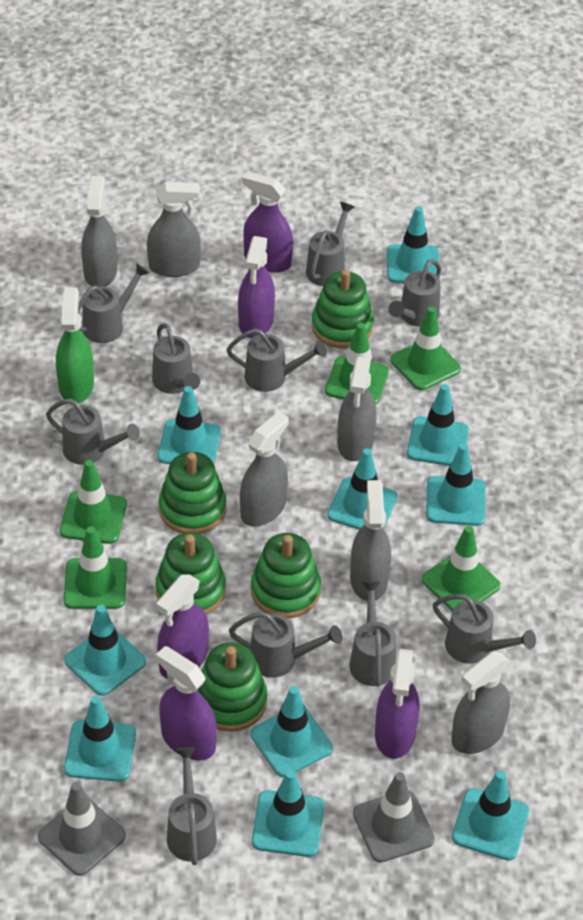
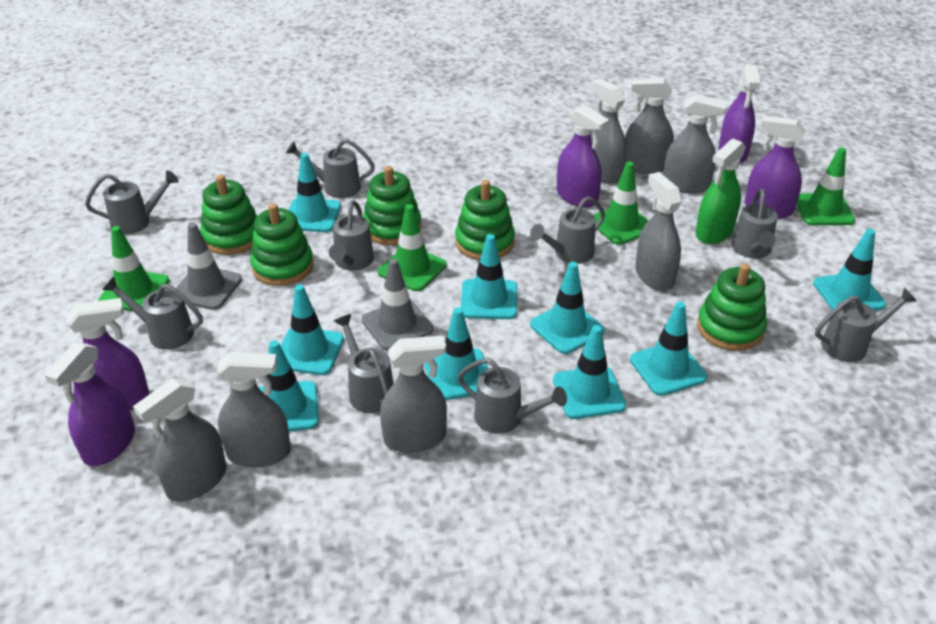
green traffic cone: 5 -> 4
grey spray bottle: 6 -> 7
grey watering can: 10 -> 9
turquoise traffic cone: 10 -> 9

